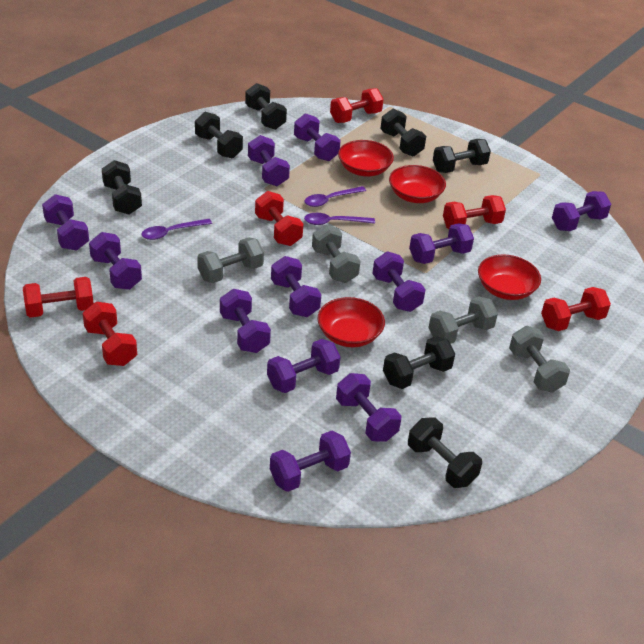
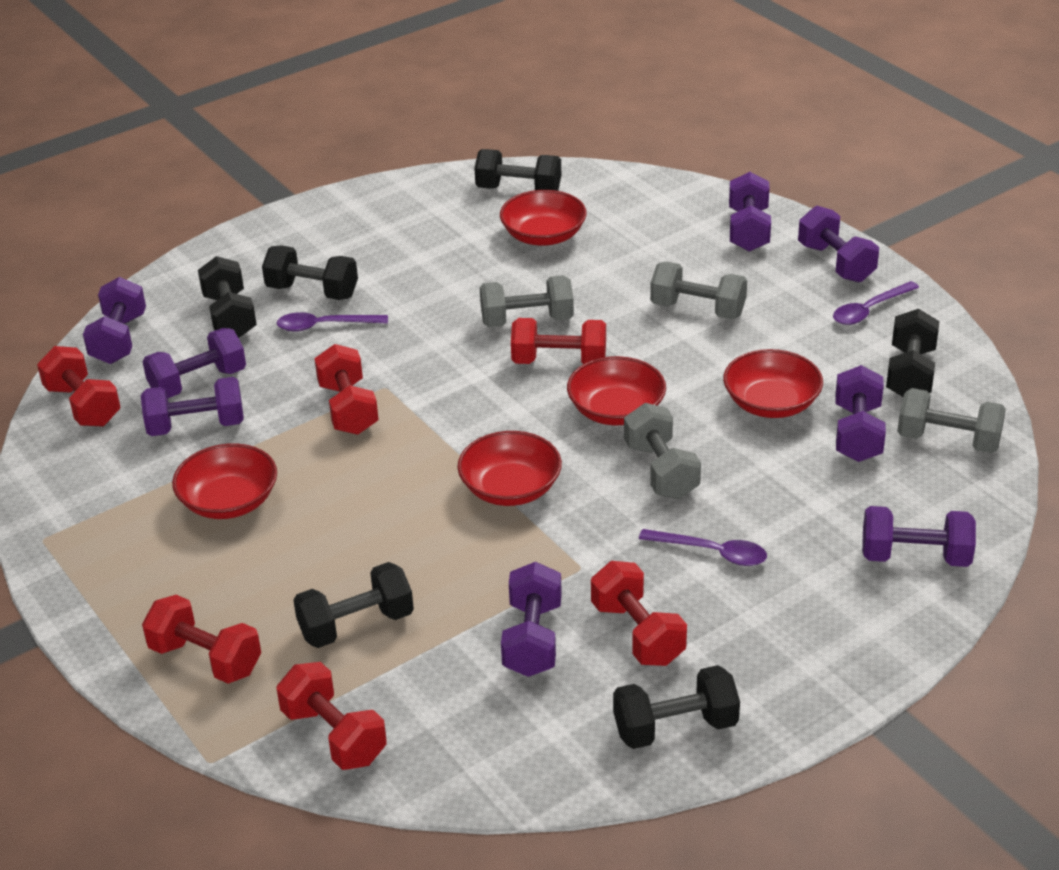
black dumbbell: 7 -> 6
purple dumbbell: 12 -> 8
red bowl: 4 -> 5

